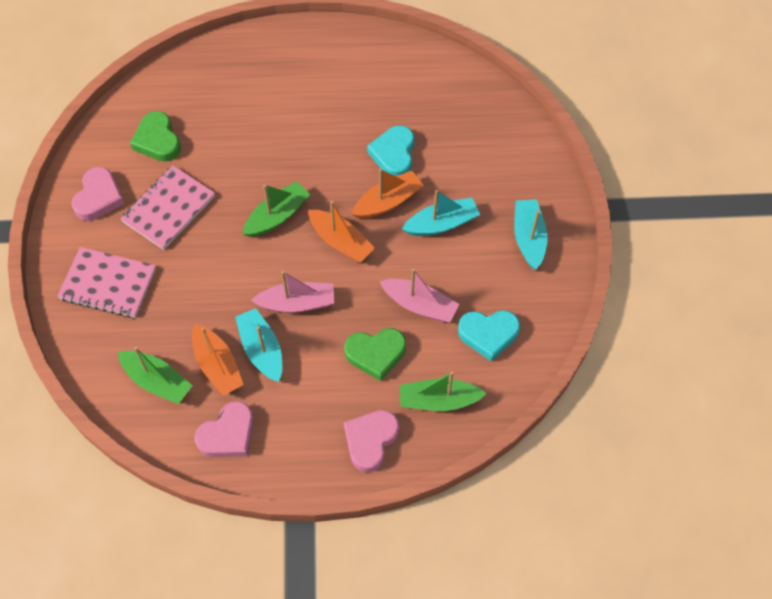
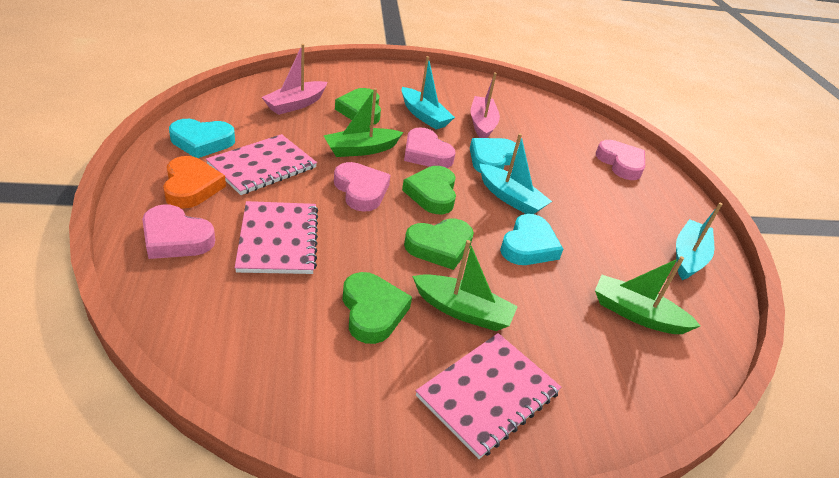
green heart: 2 -> 4
orange boat: 3 -> 0
orange heart: 0 -> 1
pink heart: 3 -> 4
pink notebook: 2 -> 3
turquoise heart: 2 -> 3

